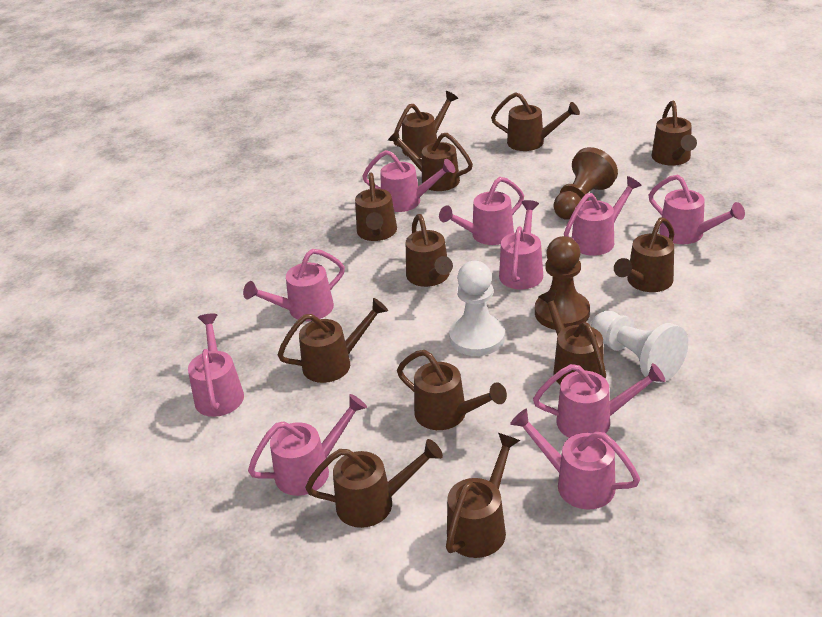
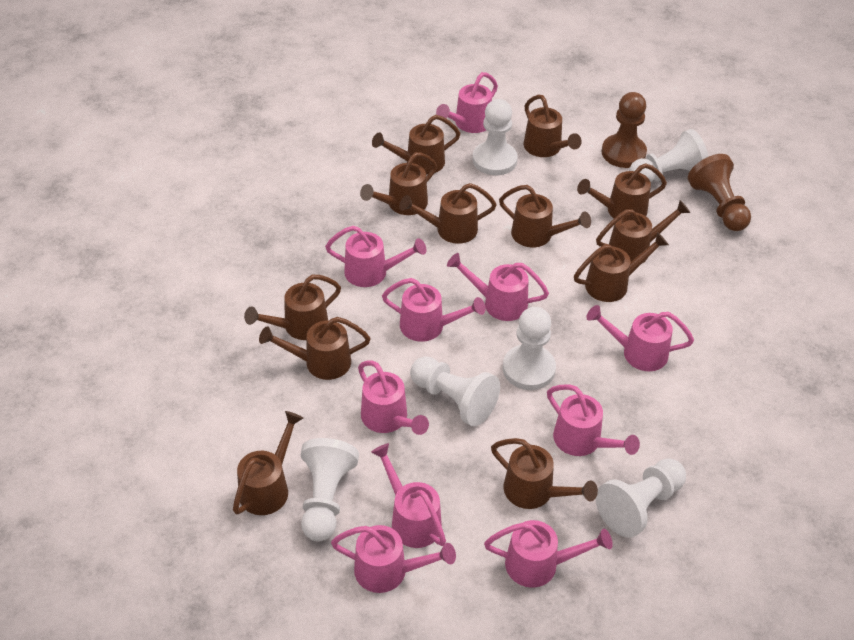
white pawn: 2 -> 6

